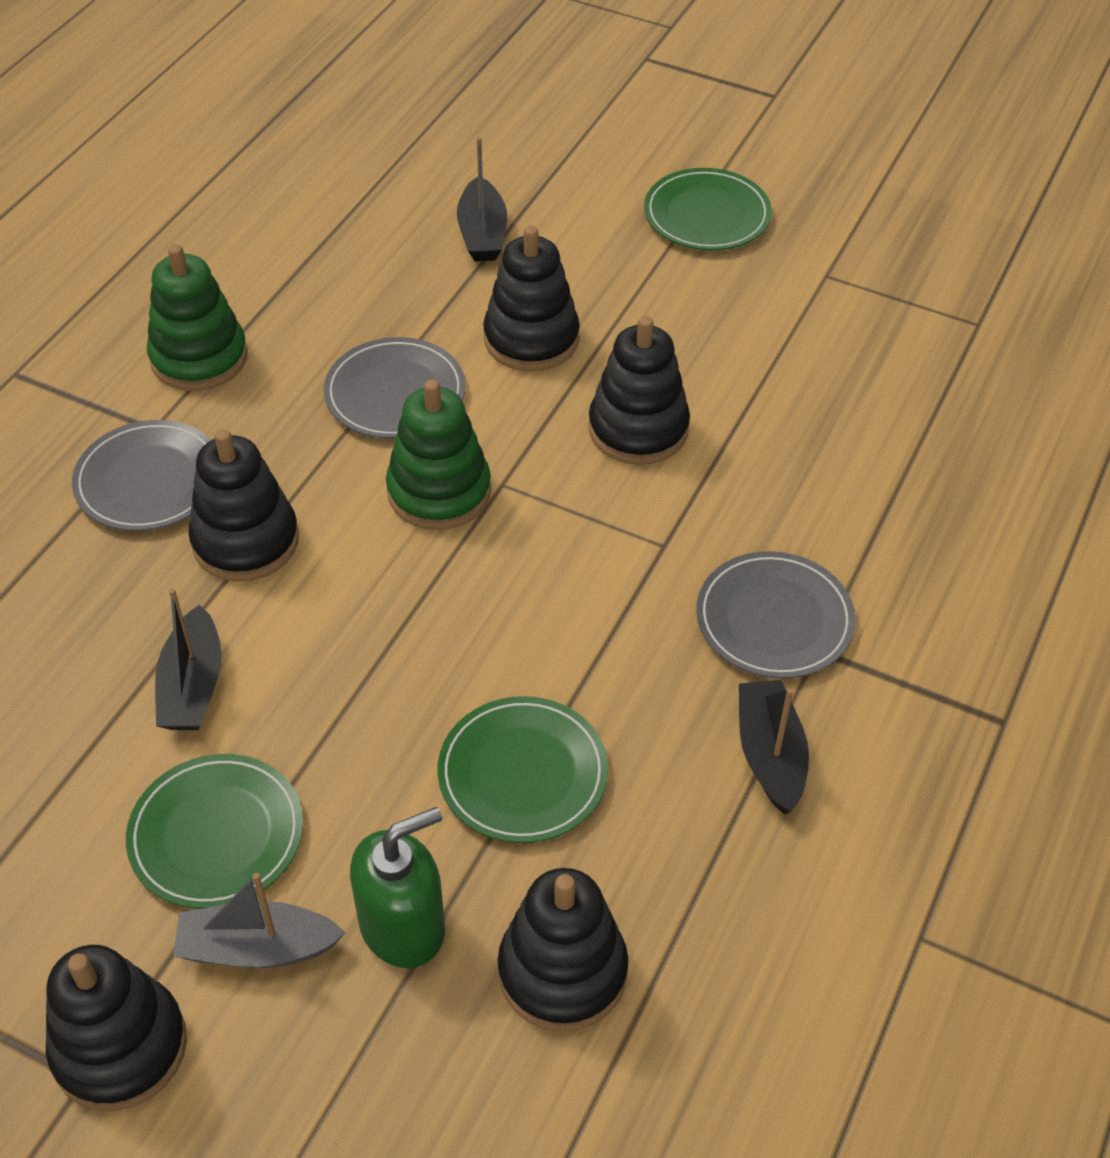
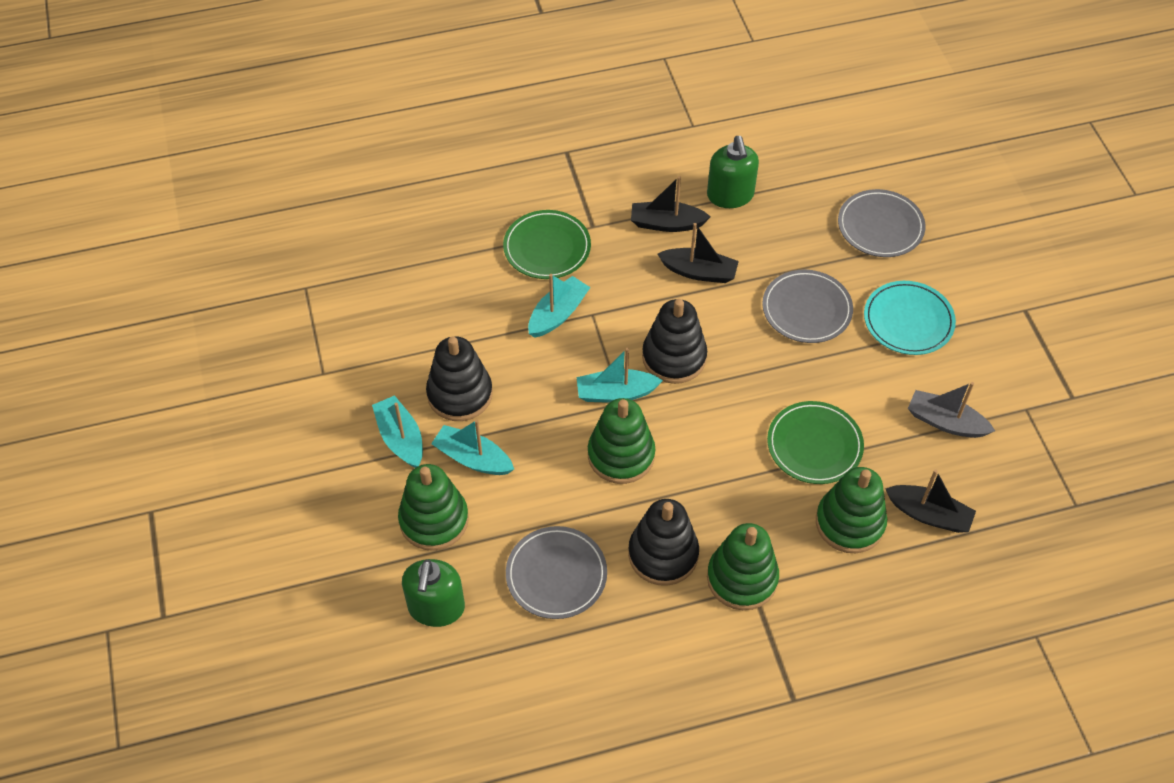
black stacking toy: 5 -> 3
green plate: 3 -> 2
green soap dispenser: 1 -> 2
green stacking toy: 2 -> 4
turquoise boat: 0 -> 4
turquoise plate: 0 -> 1

